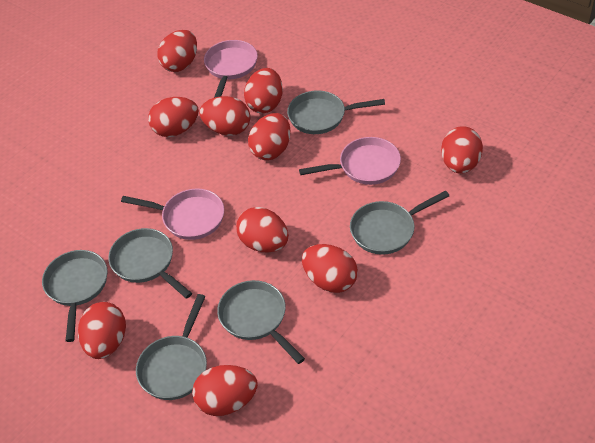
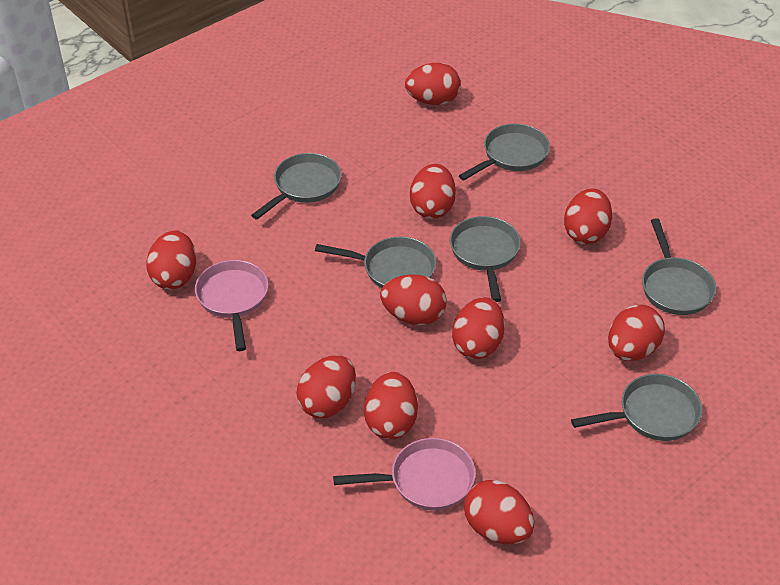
pink pan: 3 -> 2

